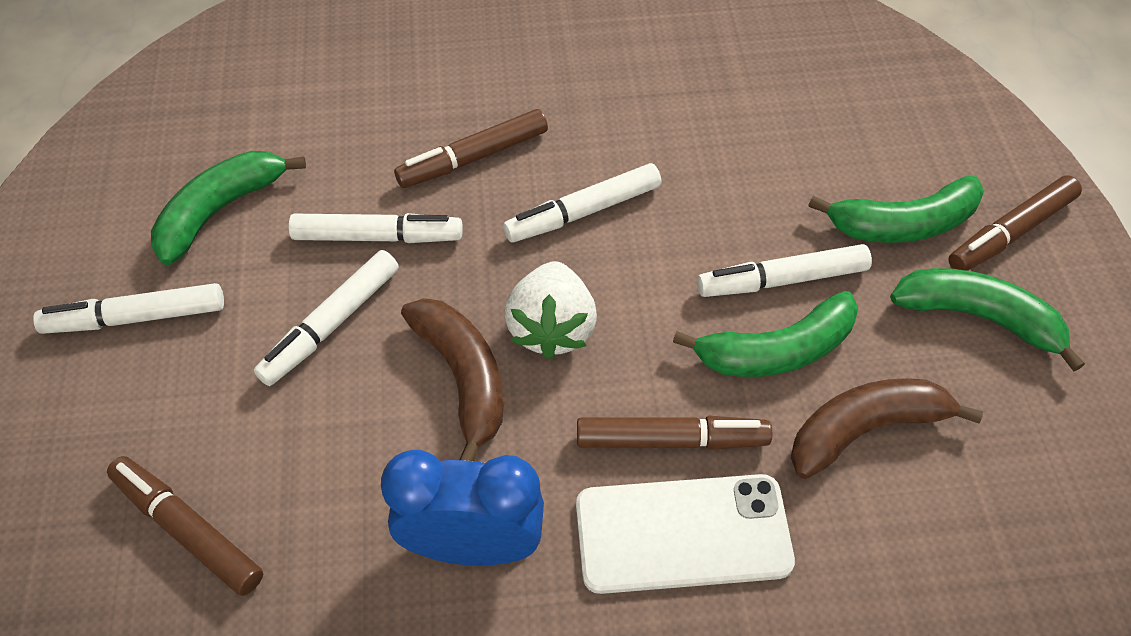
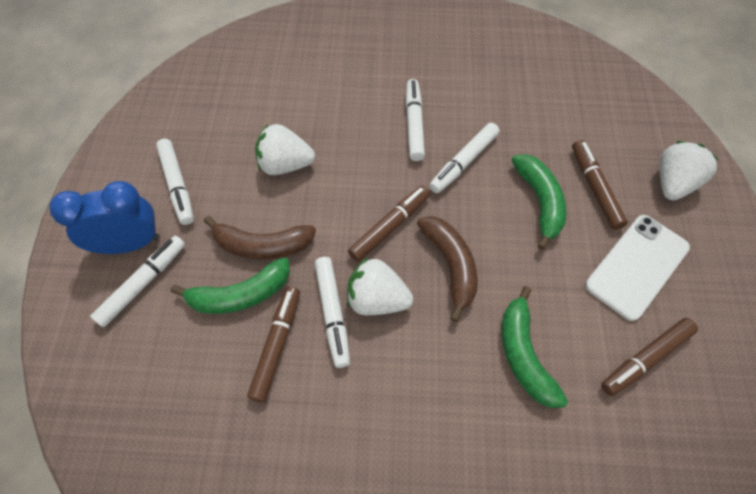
green banana: 4 -> 3
white strawberry: 1 -> 3

